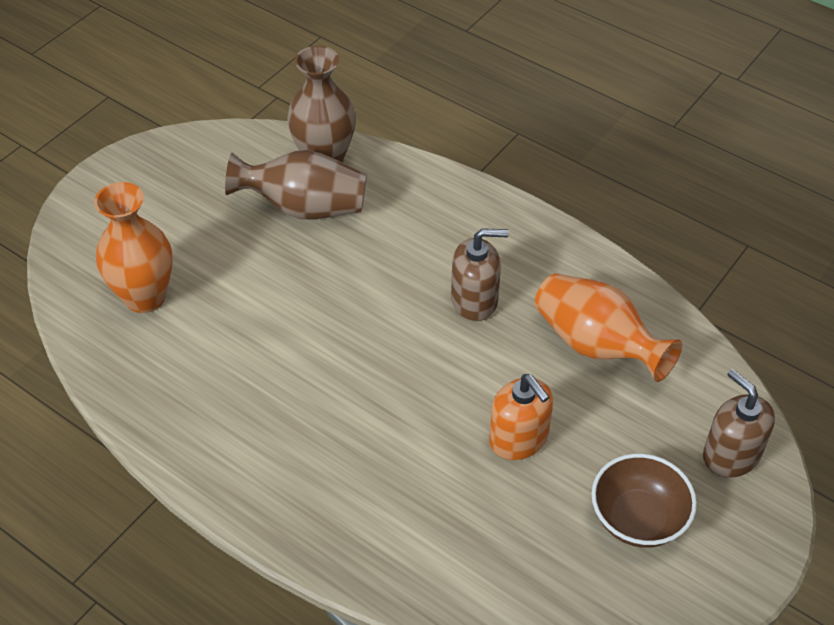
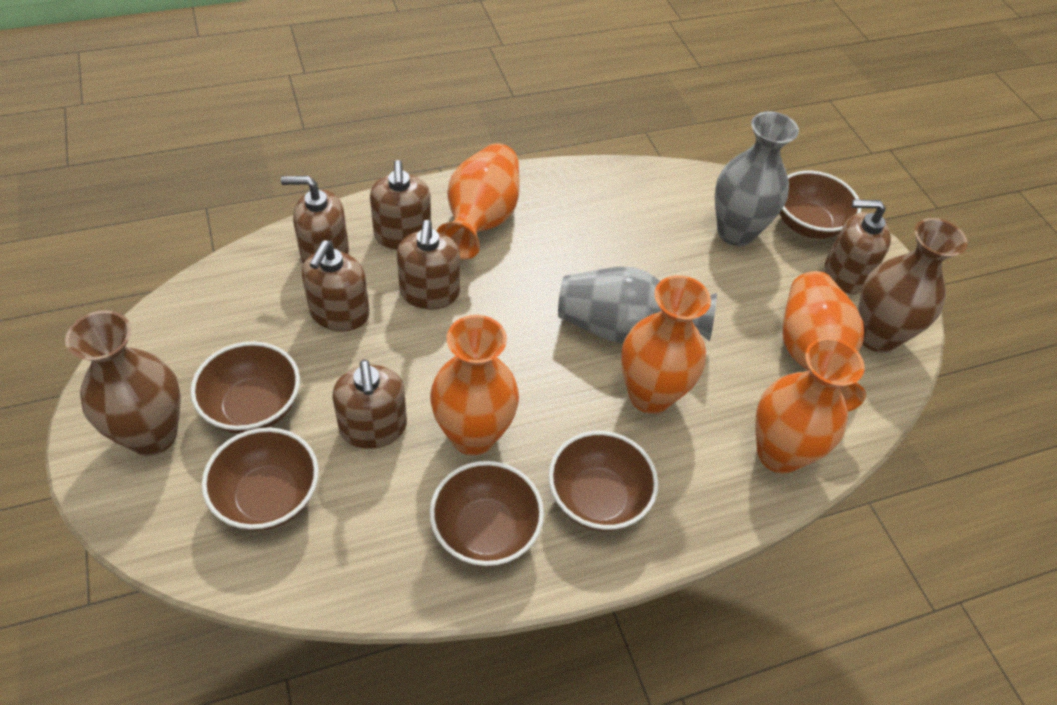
brown bowl: 1 -> 5
brown soap dispenser: 2 -> 6
grey vase: 0 -> 2
orange soap dispenser: 1 -> 0
orange vase: 2 -> 5

